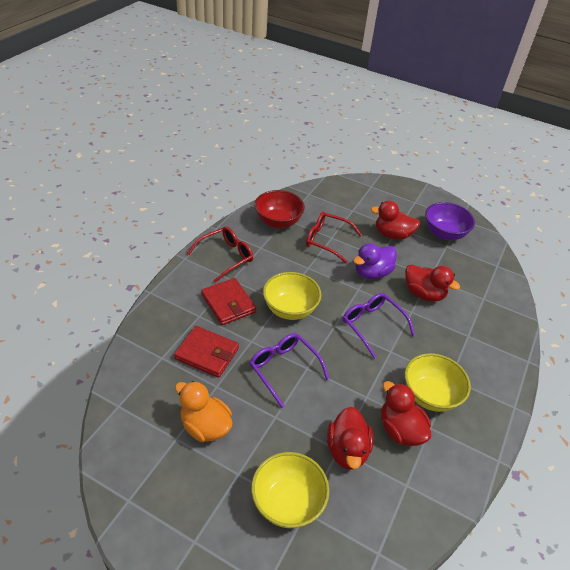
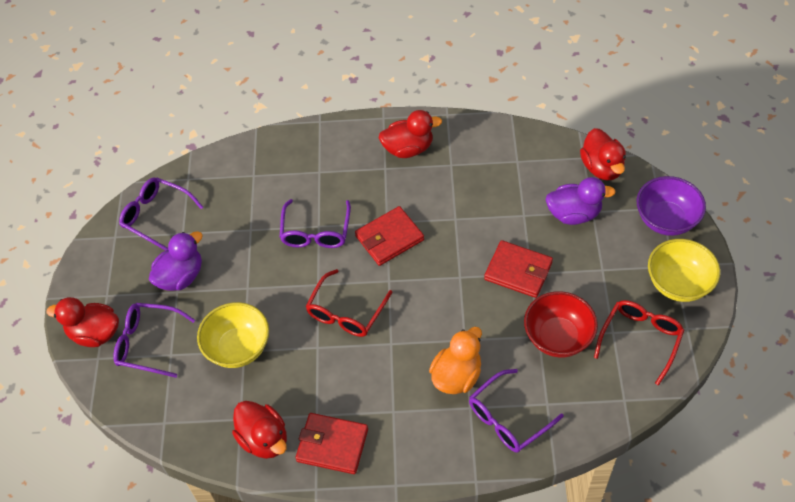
purple duck: 1 -> 2
purple glasses: 2 -> 4
red wallet: 2 -> 3
yellow bowl: 3 -> 2

